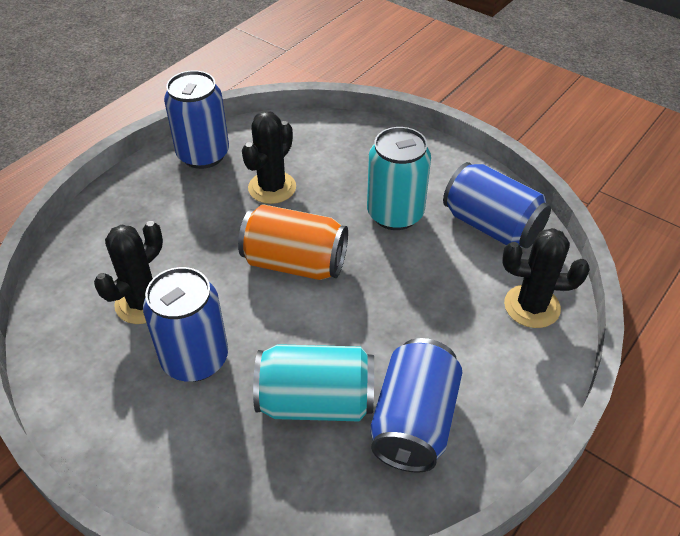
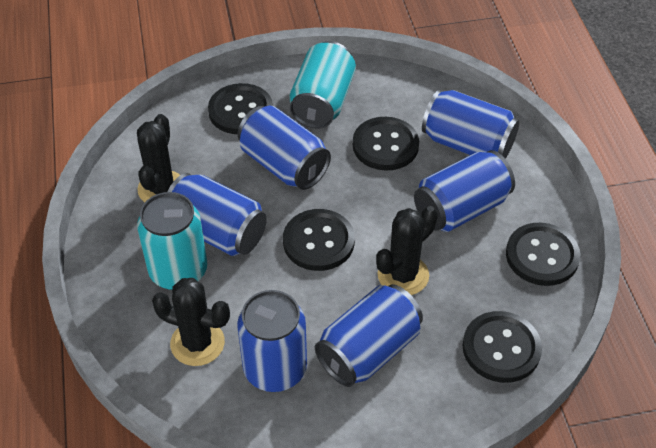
black button: 0 -> 5
blue can: 4 -> 6
orange can: 1 -> 0

